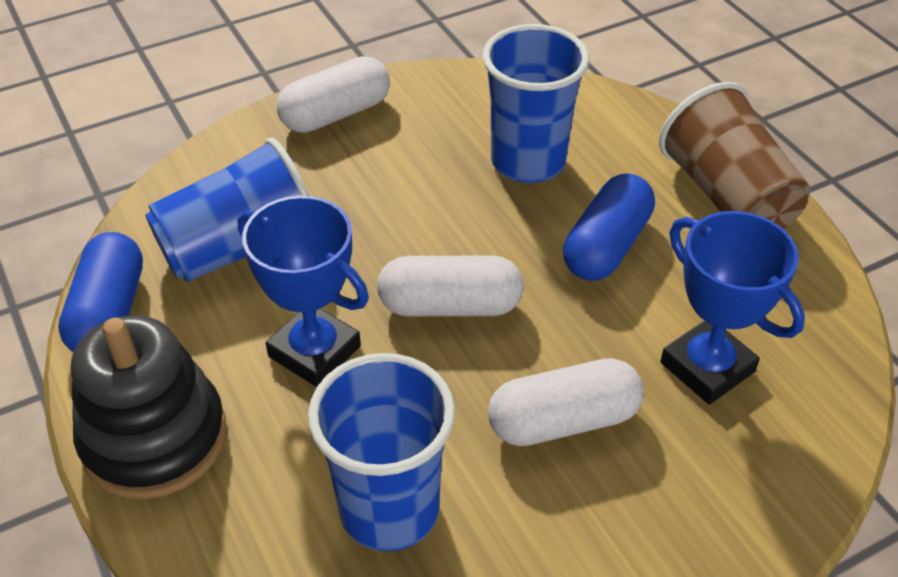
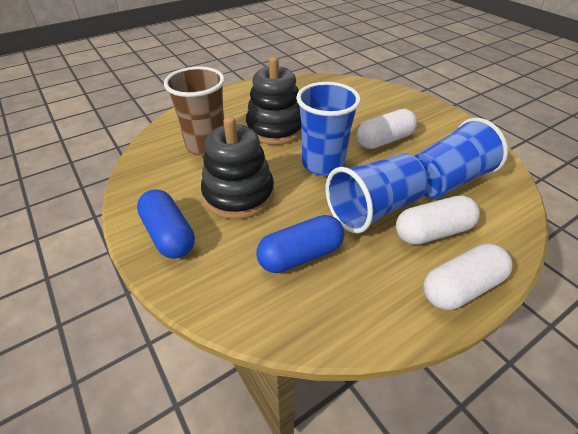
black stacking toy: 1 -> 2
blue trophy: 2 -> 0

